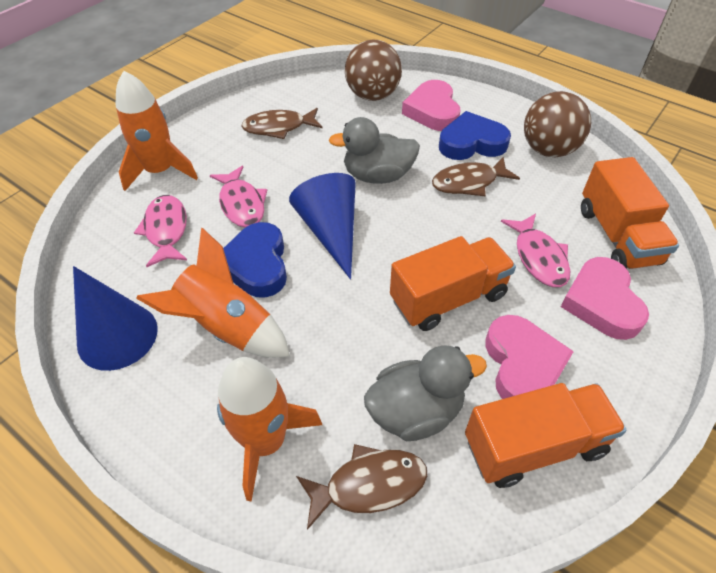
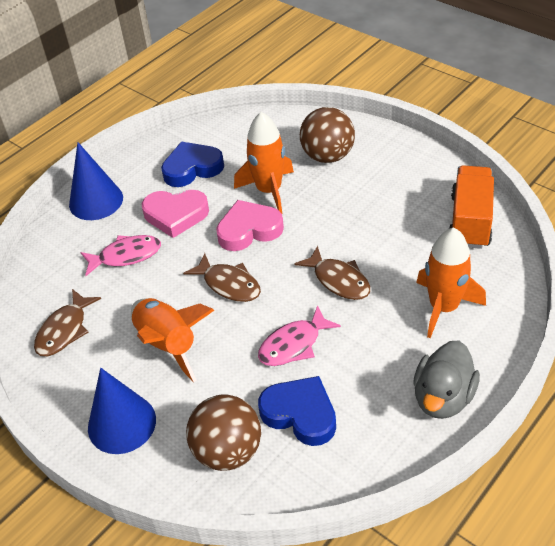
grey duck: 2 -> 1
orange truck: 3 -> 1
pink fish: 3 -> 2
pink heart: 3 -> 2

